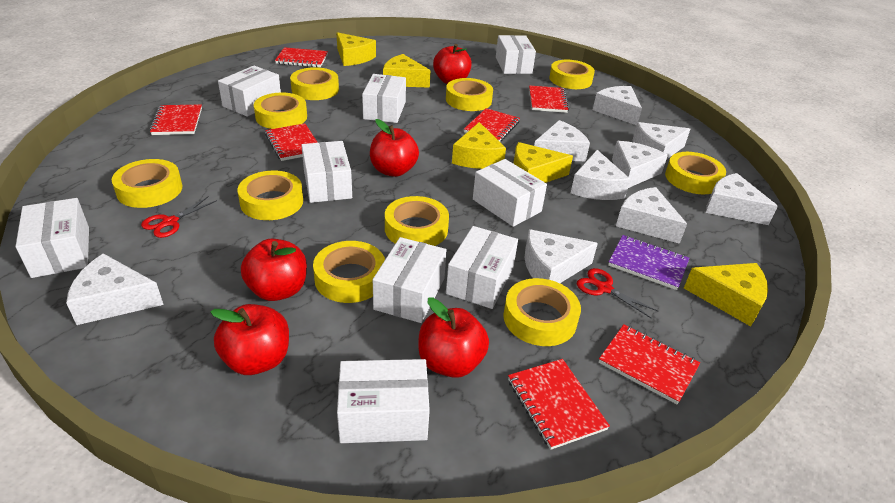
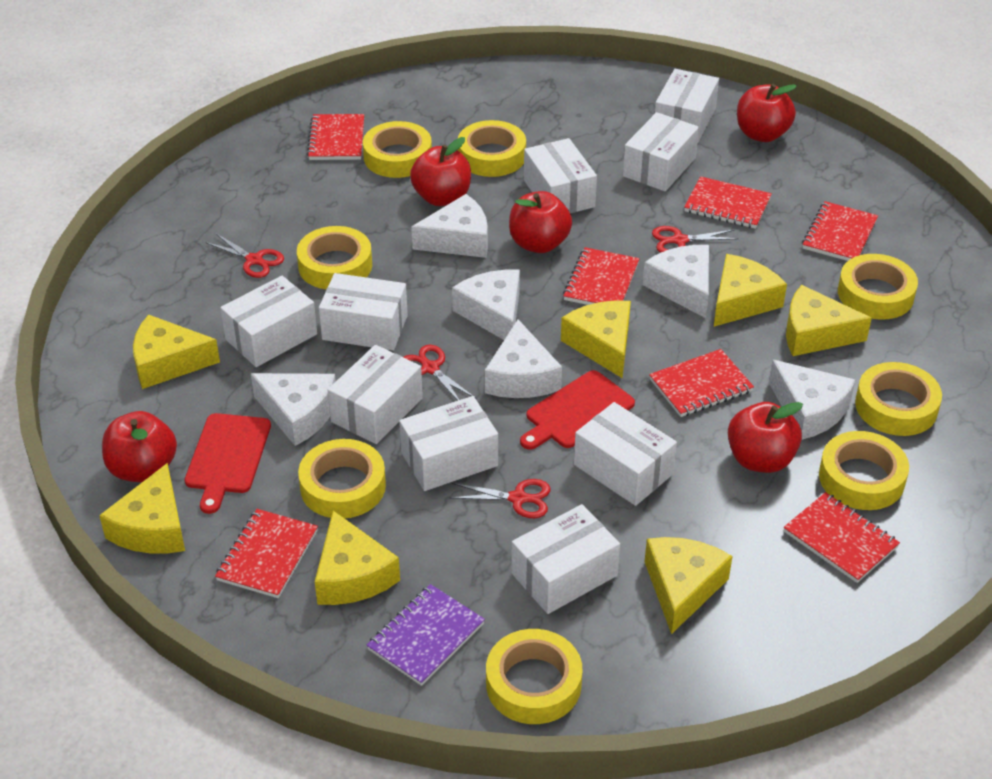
red cutting board: 0 -> 2
red scissors: 2 -> 4
white cheese: 9 -> 6
yellow cheese: 5 -> 7
yellow tape: 10 -> 8

